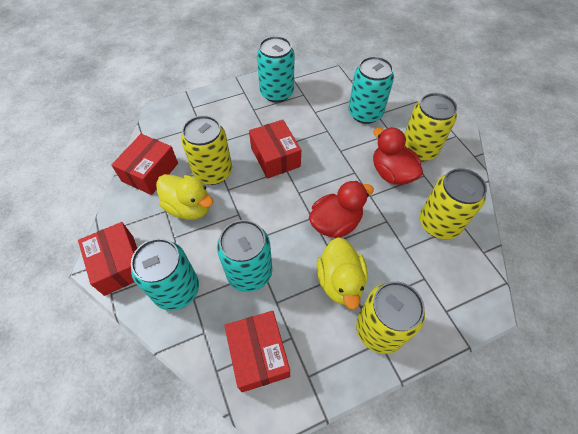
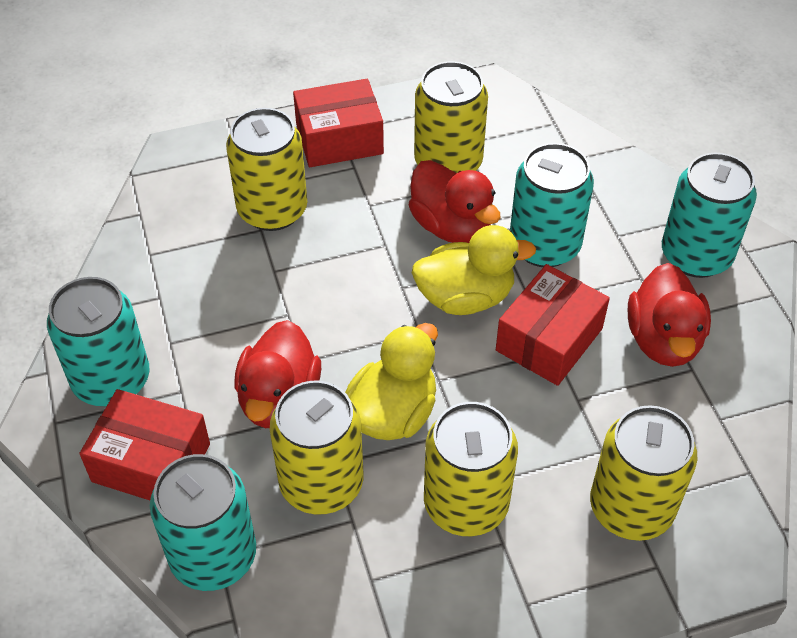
red box: 4 -> 3
red duck: 2 -> 3
yellow can: 4 -> 5

